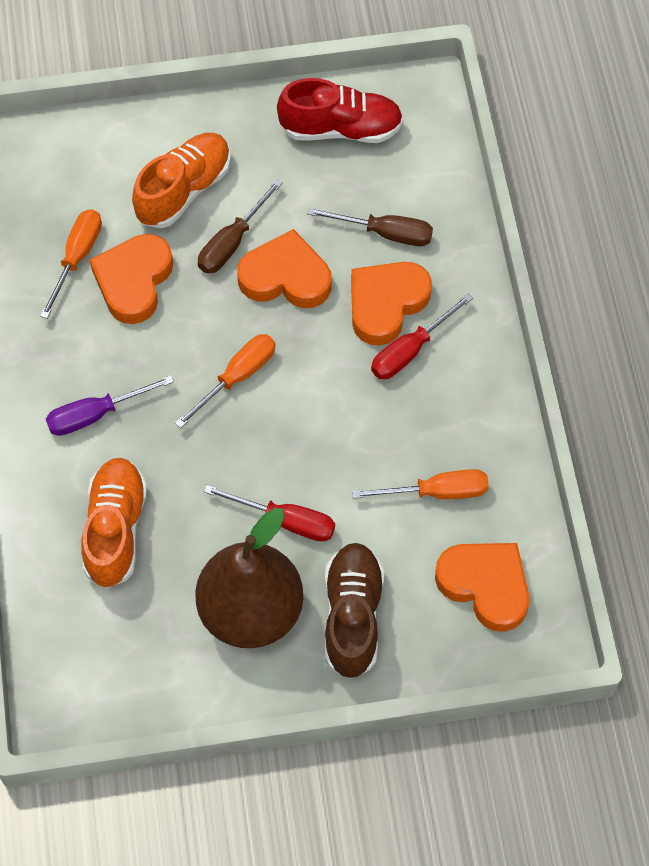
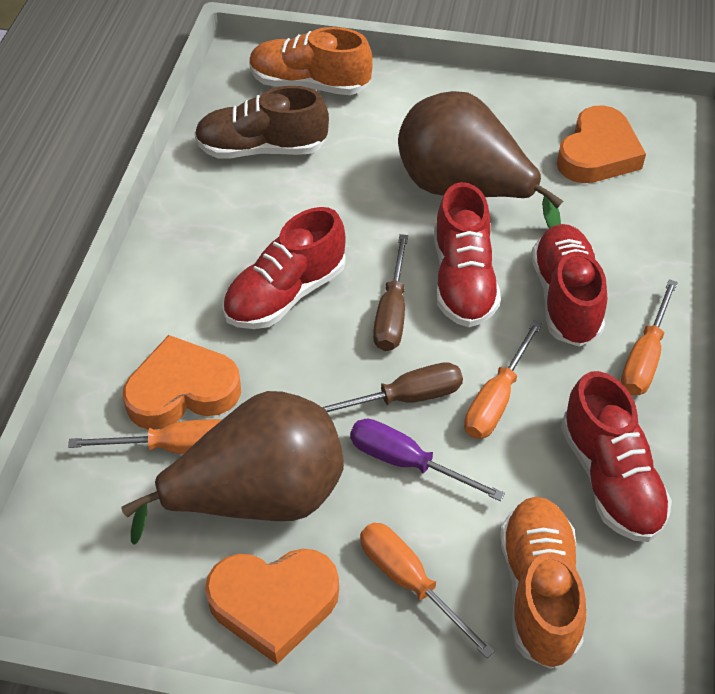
brown pear: 1 -> 2
orange heart: 4 -> 3
orange screwdriver: 3 -> 4
red screwdriver: 2 -> 0
red shoe: 1 -> 4

